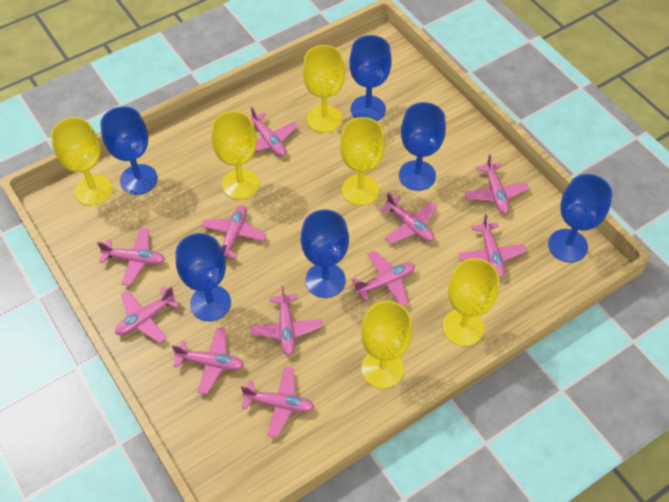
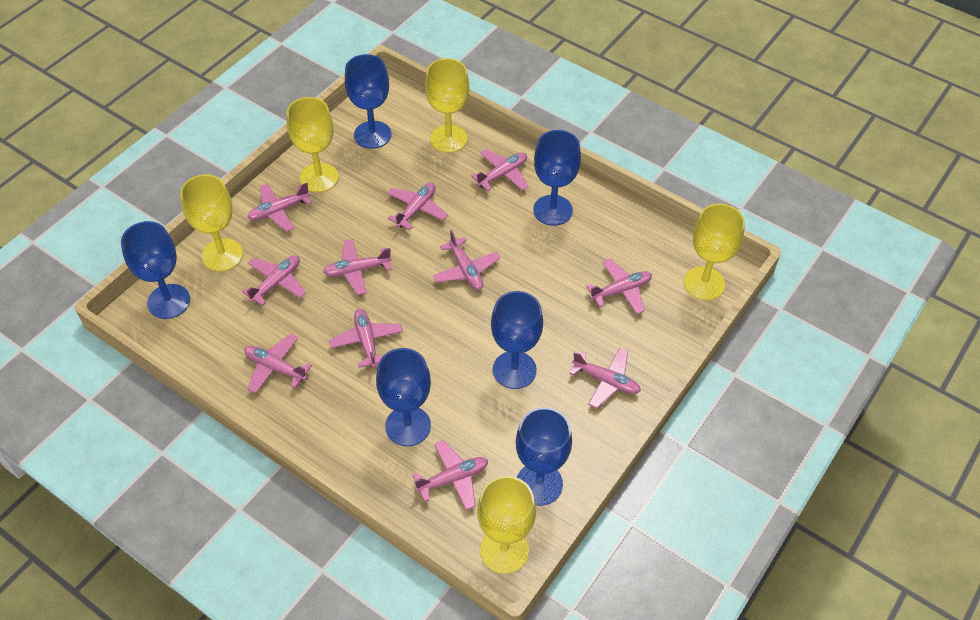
yellow goblet: 6 -> 5

